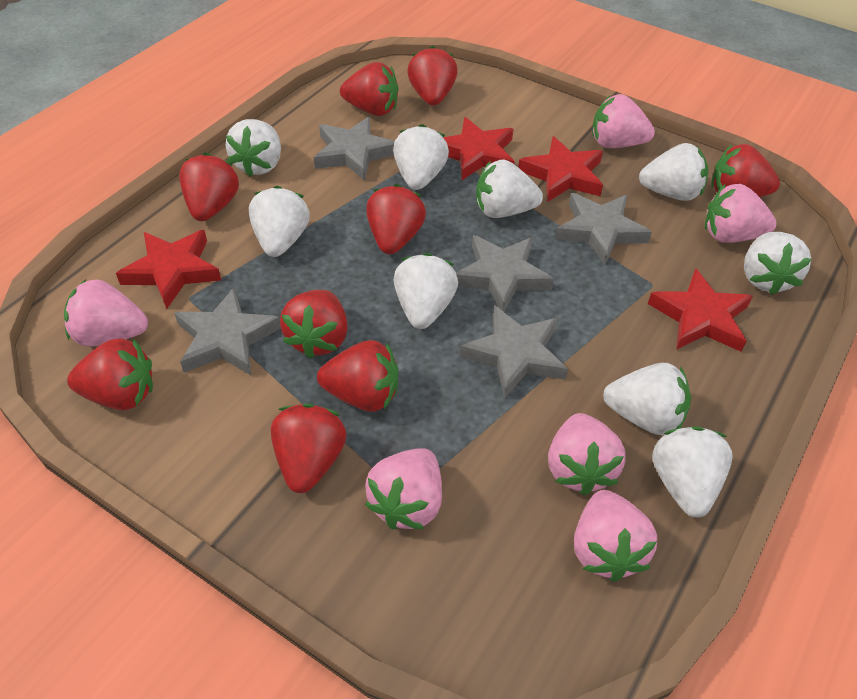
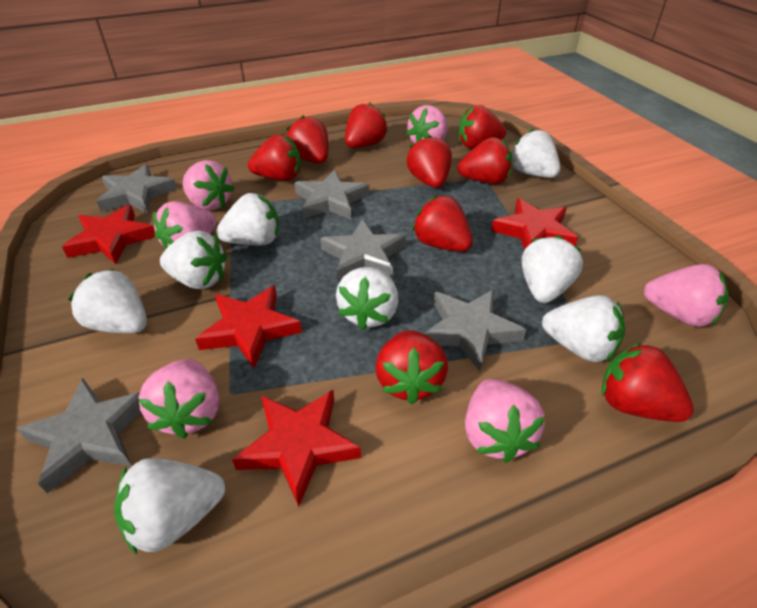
white strawberry: 9 -> 8

